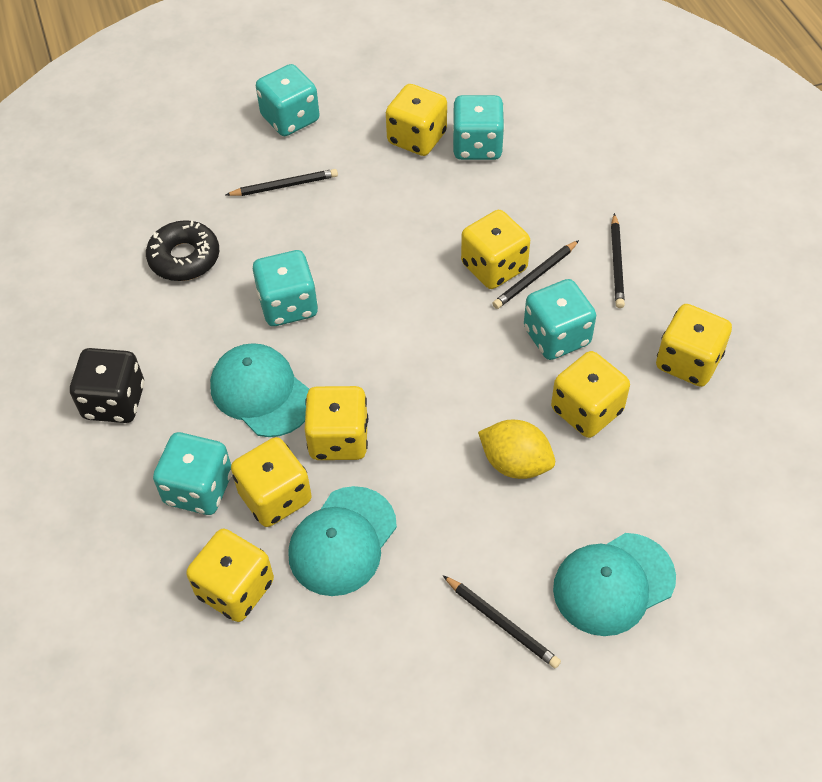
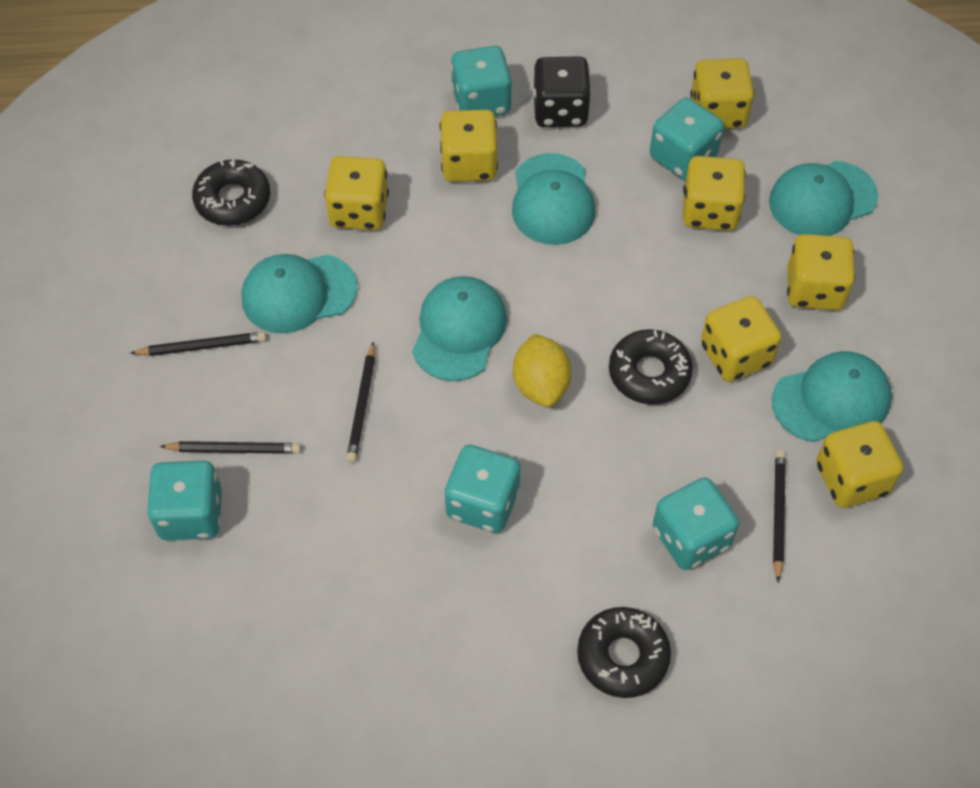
black donut: 1 -> 3
turquoise cap: 3 -> 5

